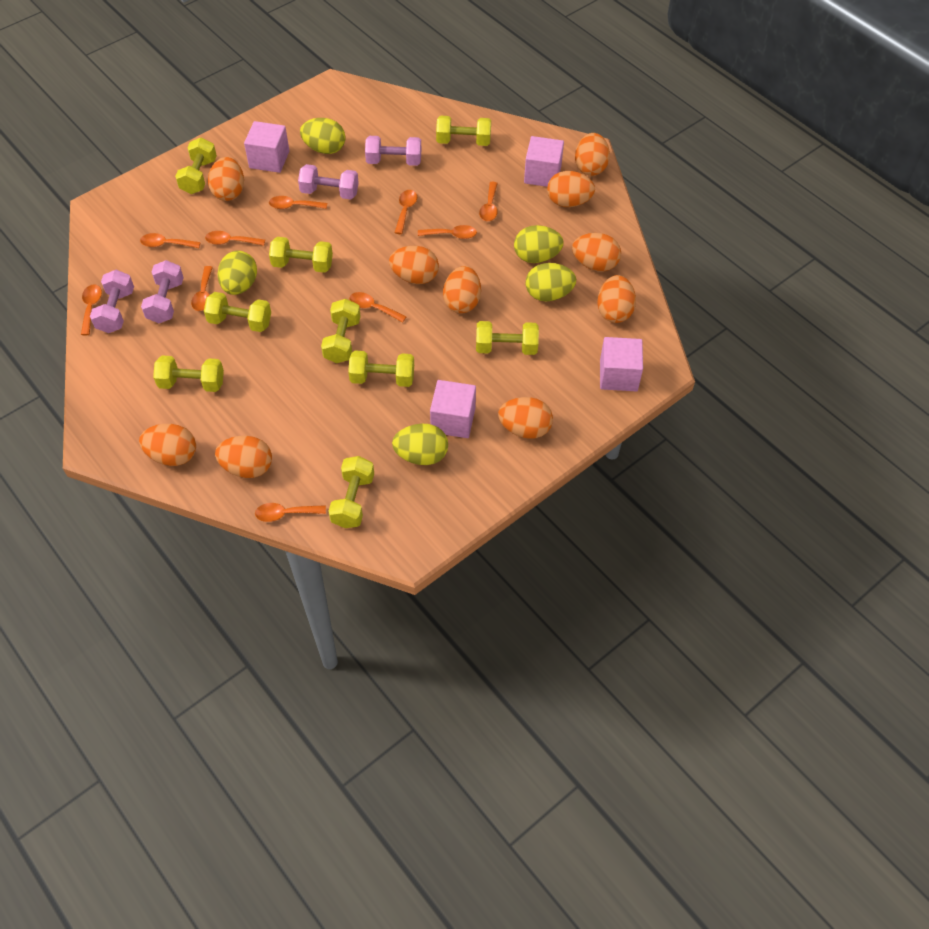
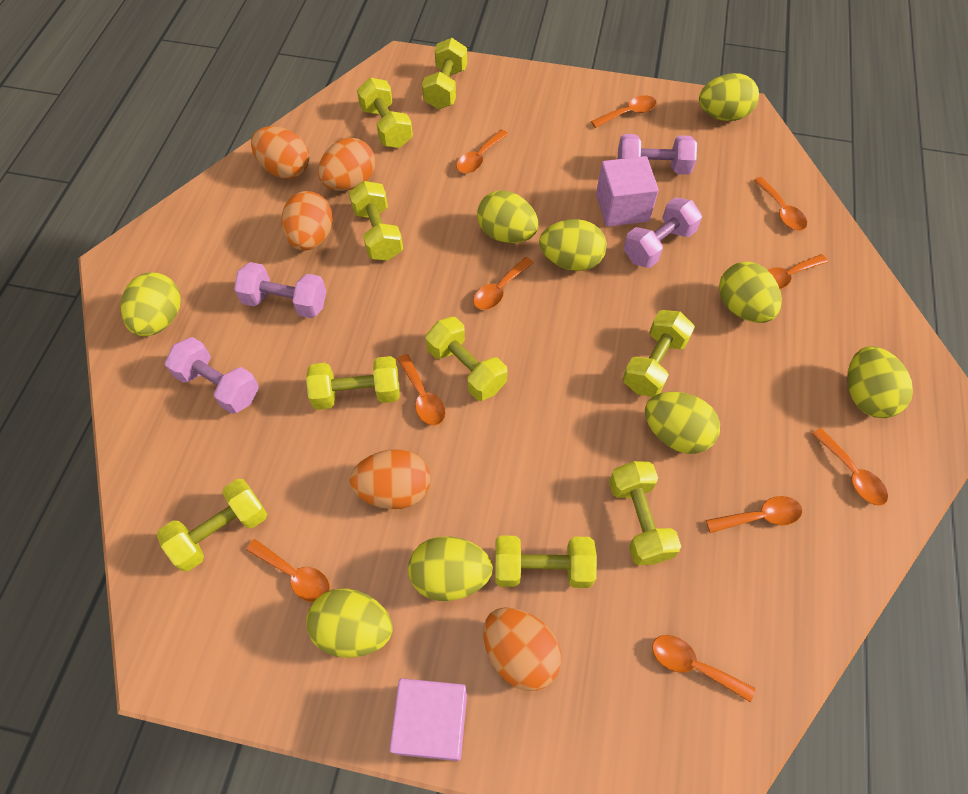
orange egg: 10 -> 5
pink cube: 4 -> 2
yellow egg: 5 -> 9

